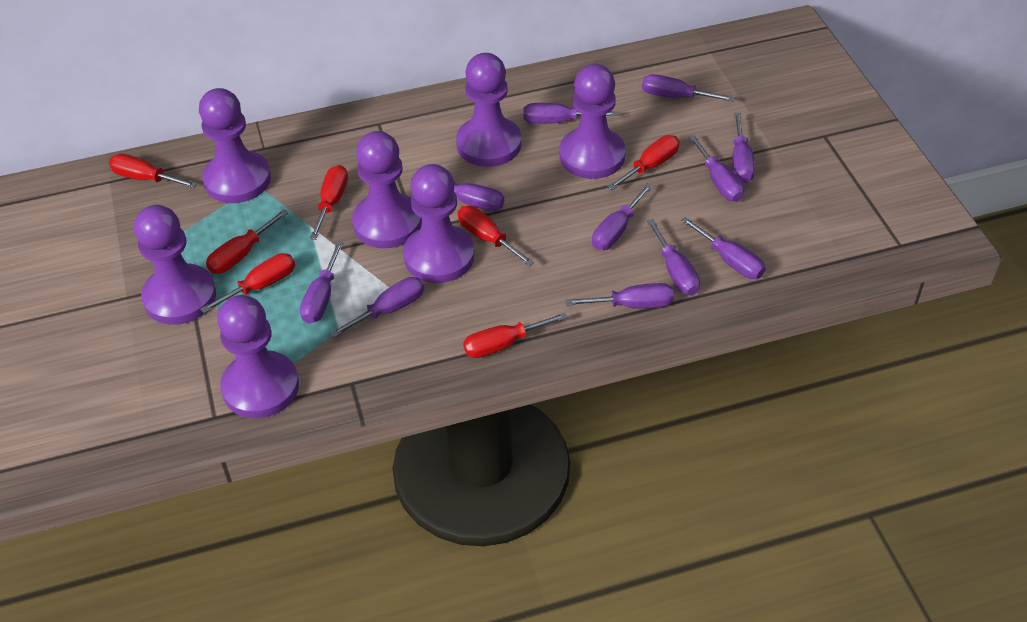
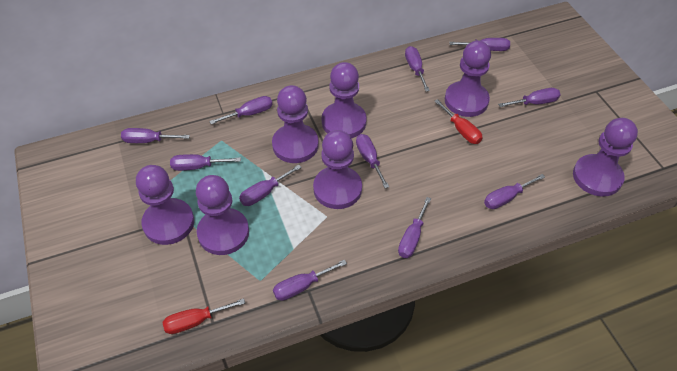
red screwdriver: 7 -> 2

